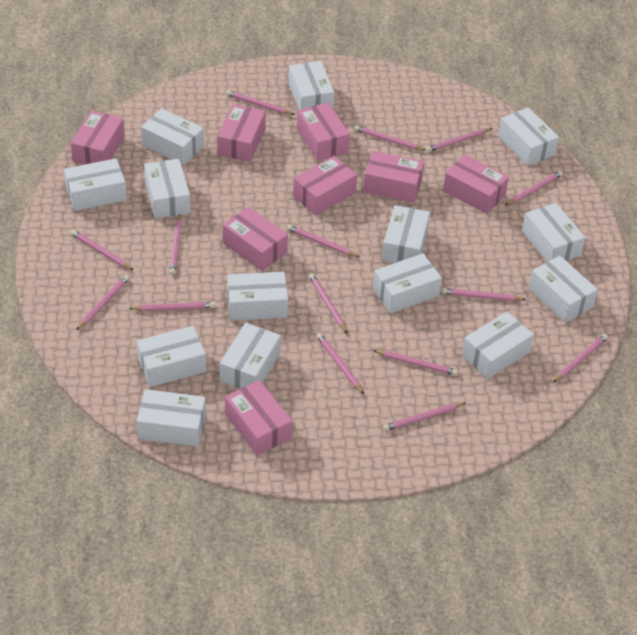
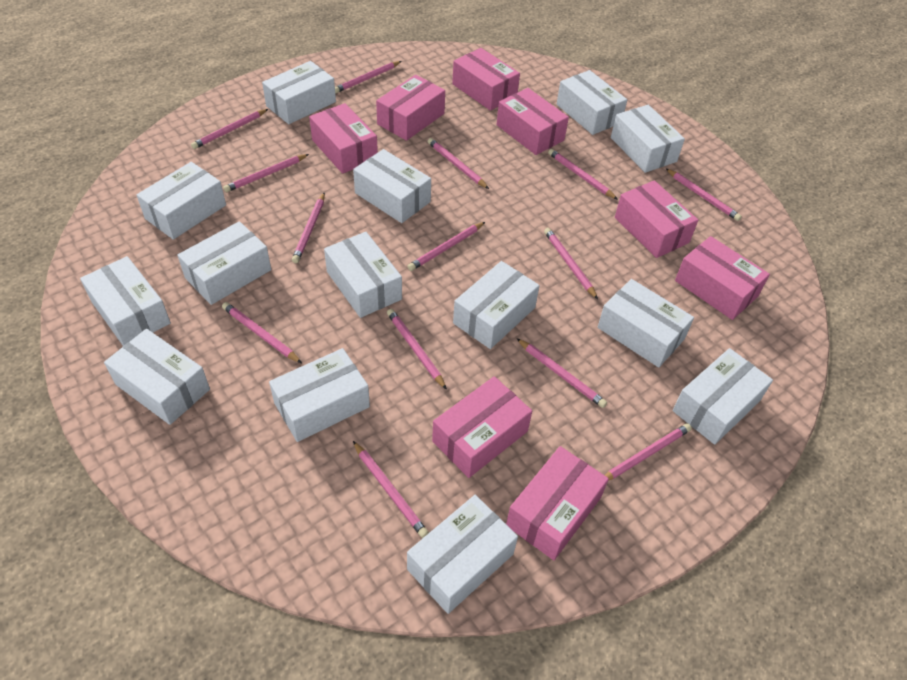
pink pencil: 15 -> 14

